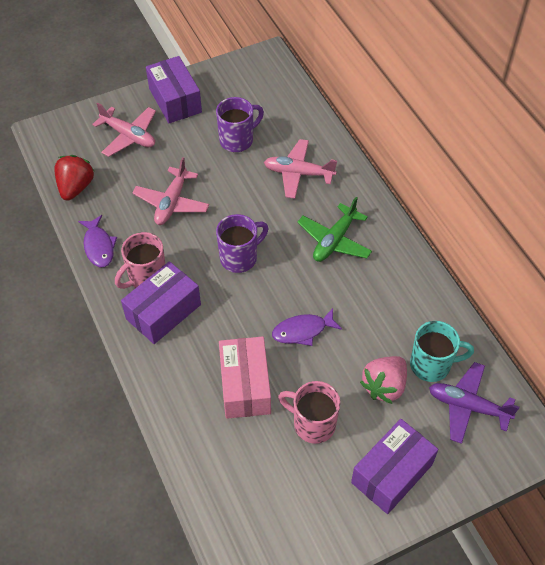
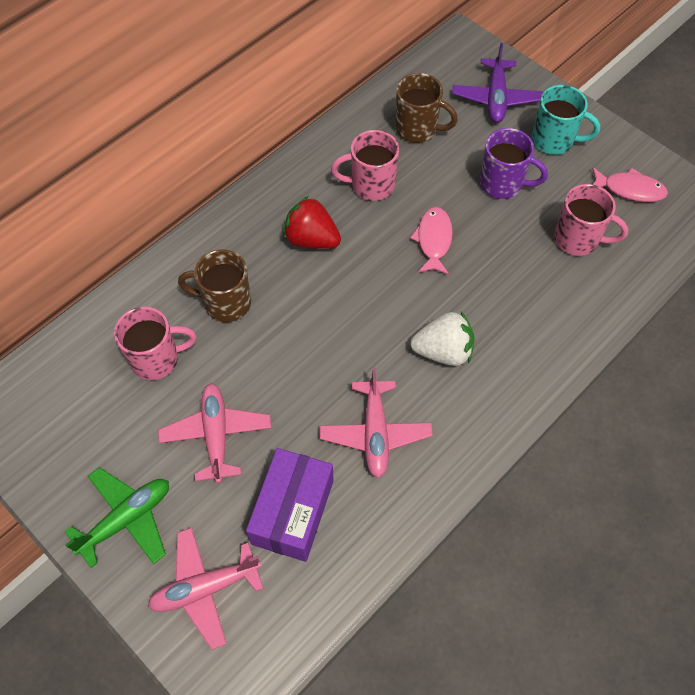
brown mug: 0 -> 2
pink box: 1 -> 0
pink fish: 0 -> 2
pink mug: 2 -> 3
pink strawberry: 1 -> 0
purple box: 3 -> 1
purple fish: 2 -> 0
purple mug: 2 -> 1
white strawberry: 0 -> 1

